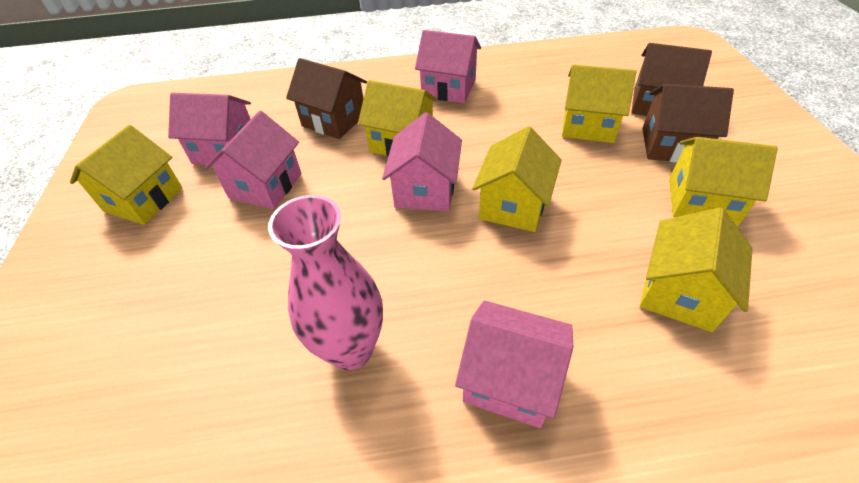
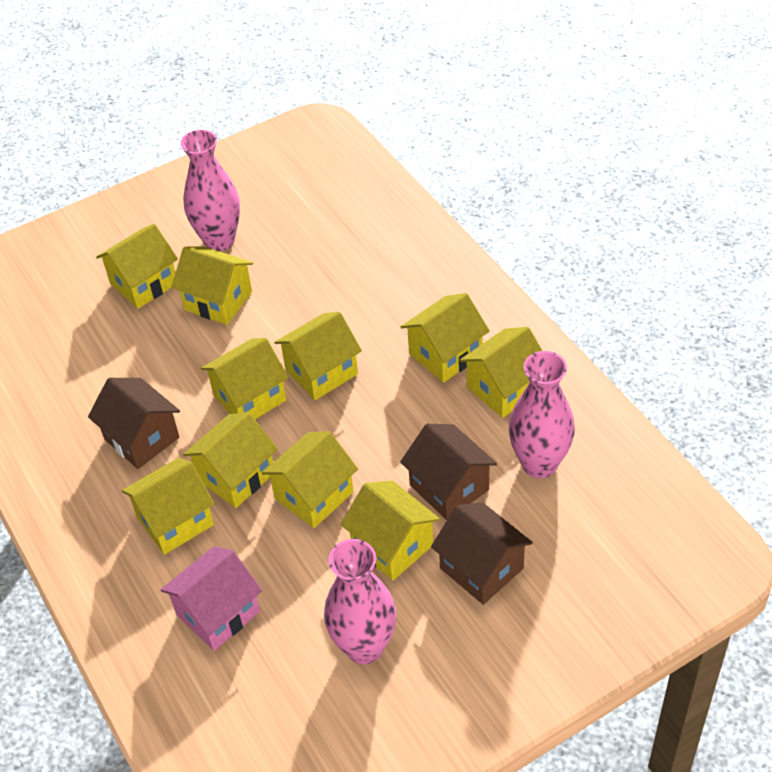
pink house: 5 -> 1
pink vase: 1 -> 3
yellow house: 6 -> 10

